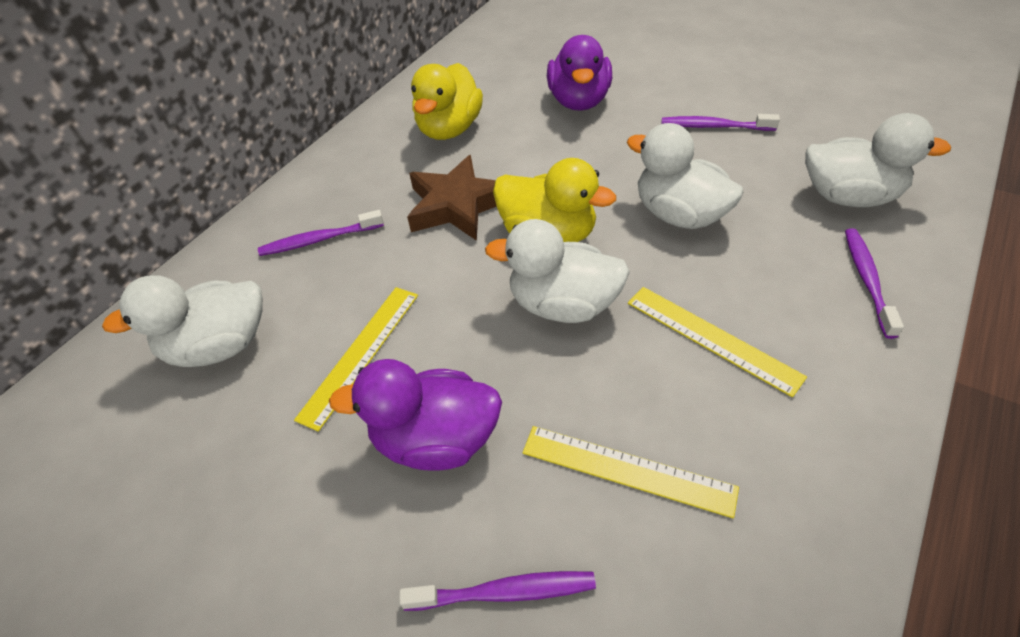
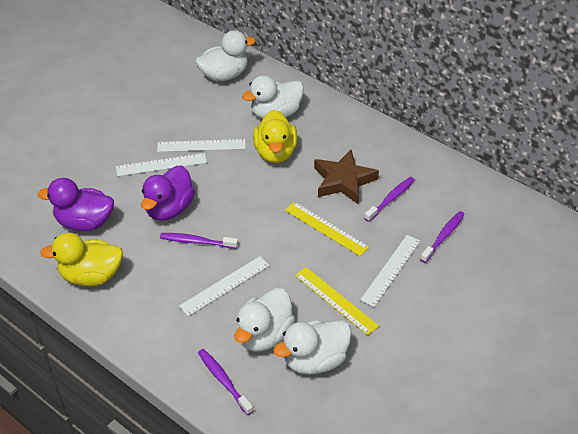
white ruler: 0 -> 4
yellow ruler: 3 -> 2

